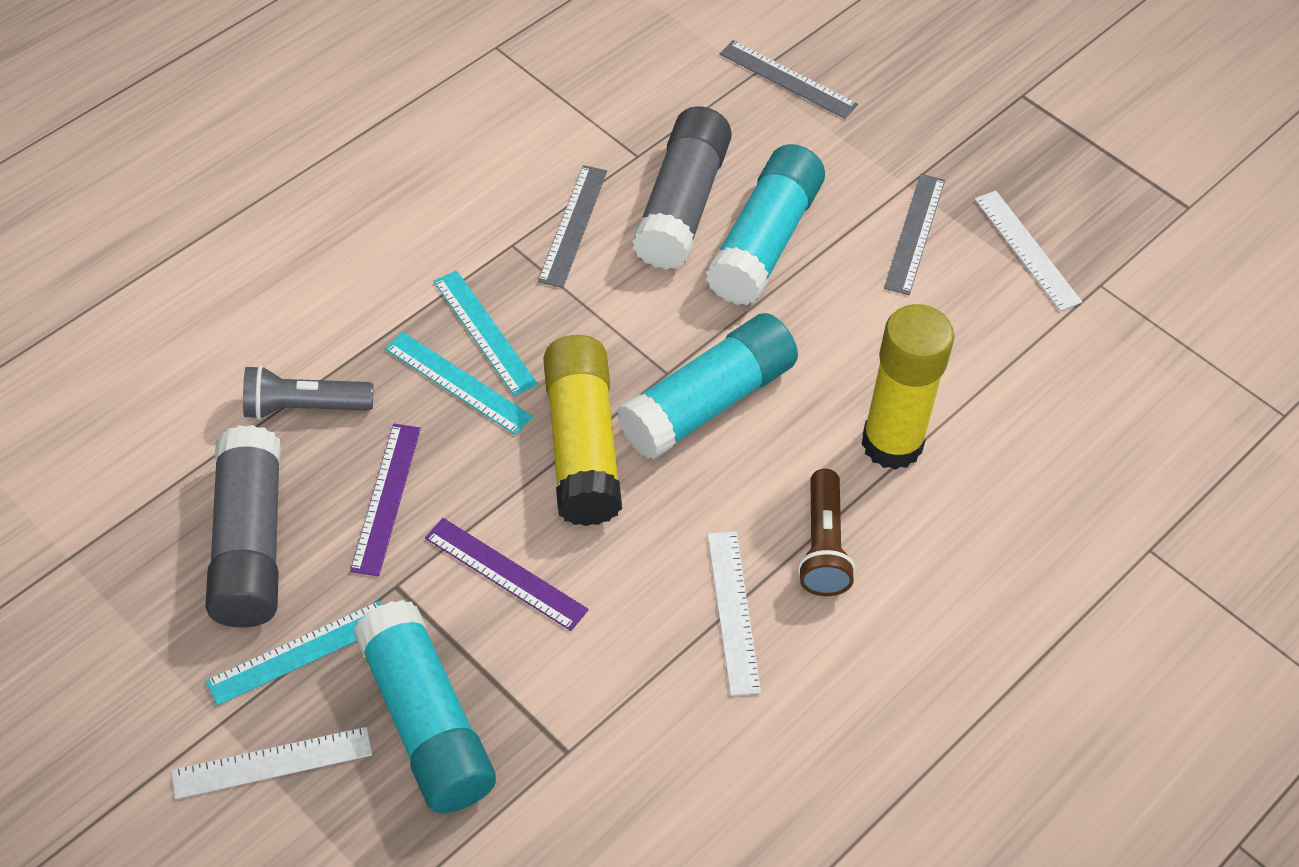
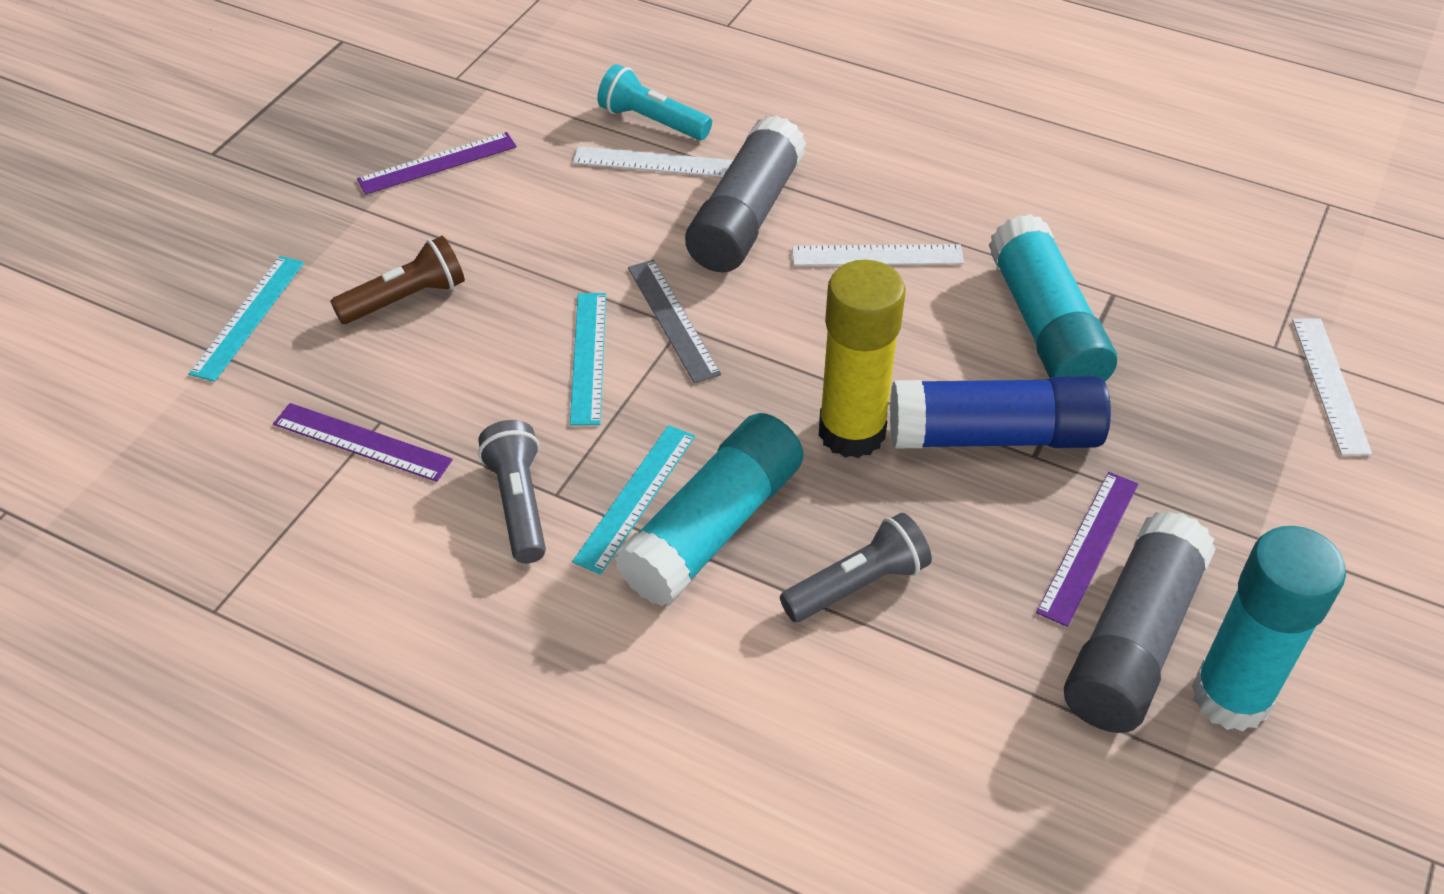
blue glue stick: 0 -> 1
grey flashlight: 1 -> 2
grey ruler: 3 -> 1
purple ruler: 2 -> 3
turquoise flashlight: 0 -> 1
yellow glue stick: 2 -> 1

